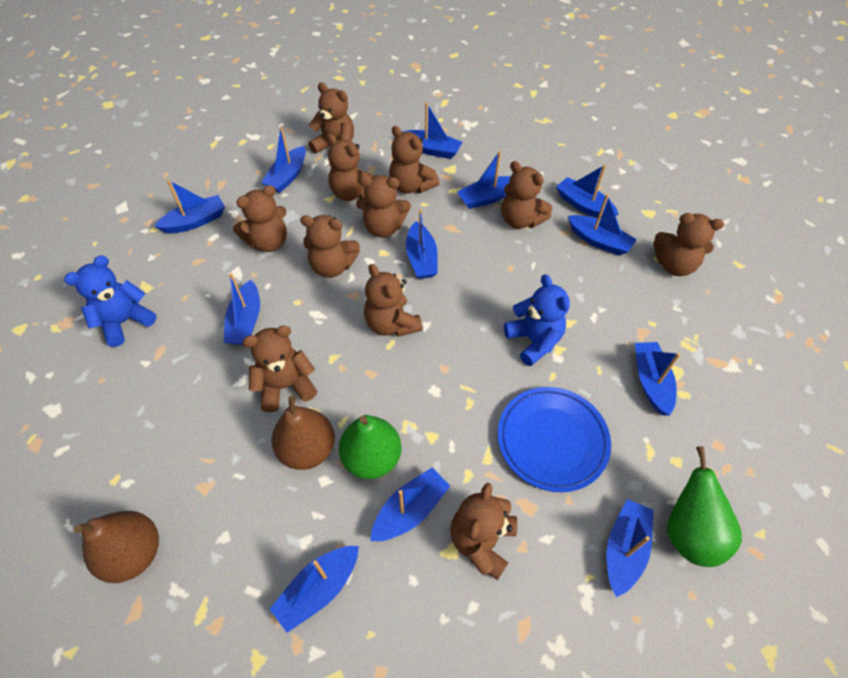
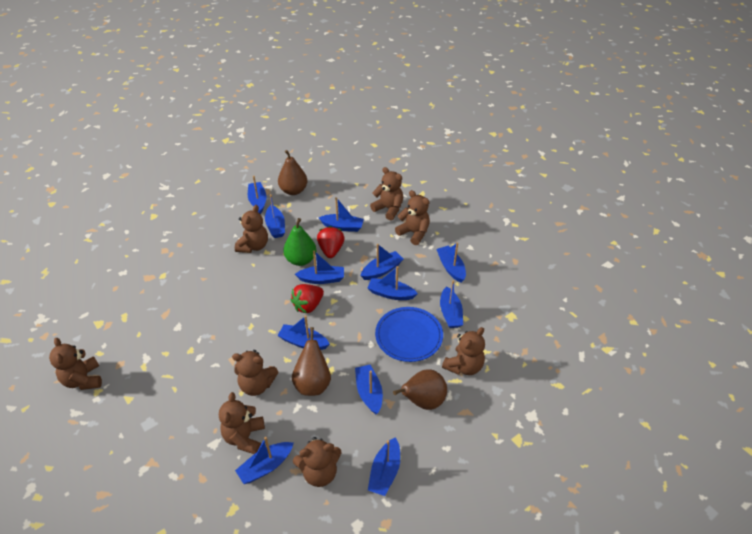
blue teddy bear: 2 -> 0
brown pear: 2 -> 3
brown teddy bear: 11 -> 8
green pear: 2 -> 1
red strawberry: 0 -> 2

